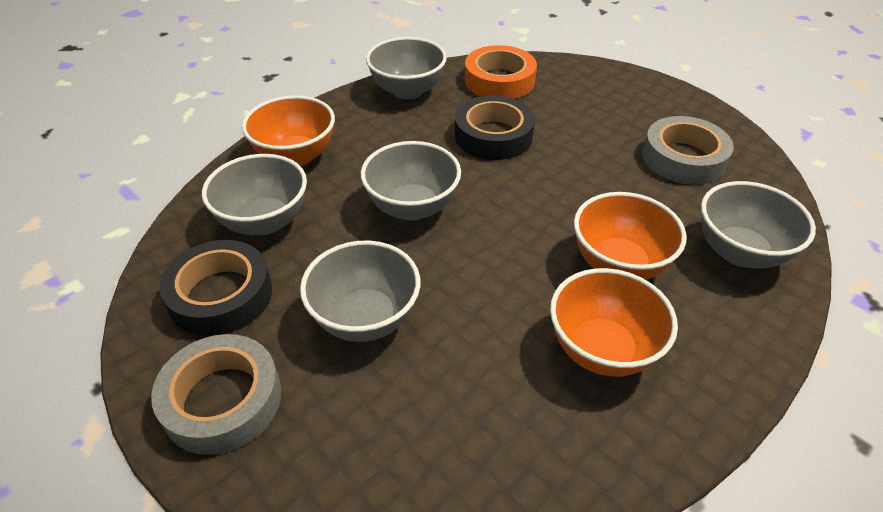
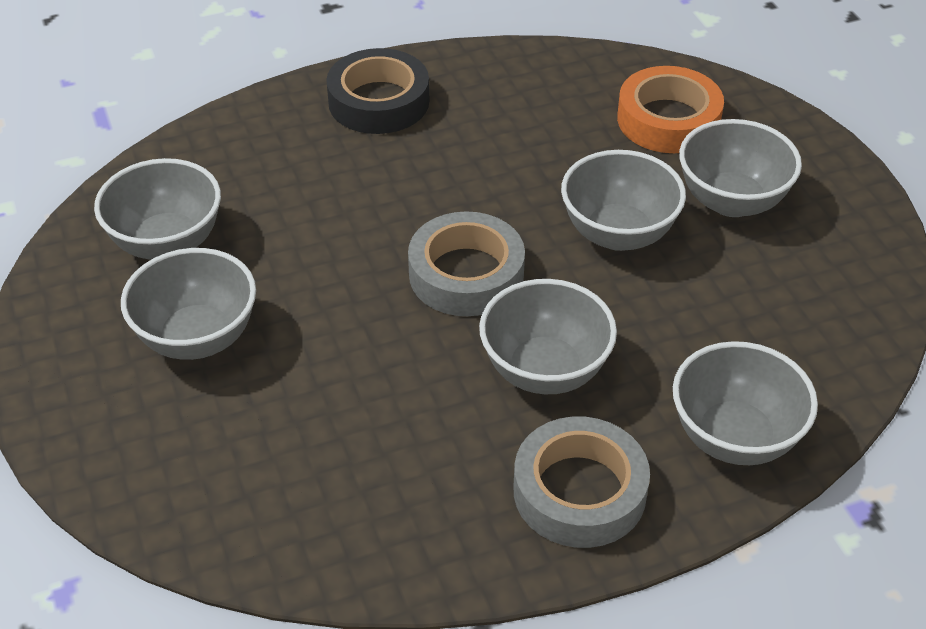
black tape: 2 -> 1
grey bowl: 5 -> 6
orange bowl: 3 -> 0

